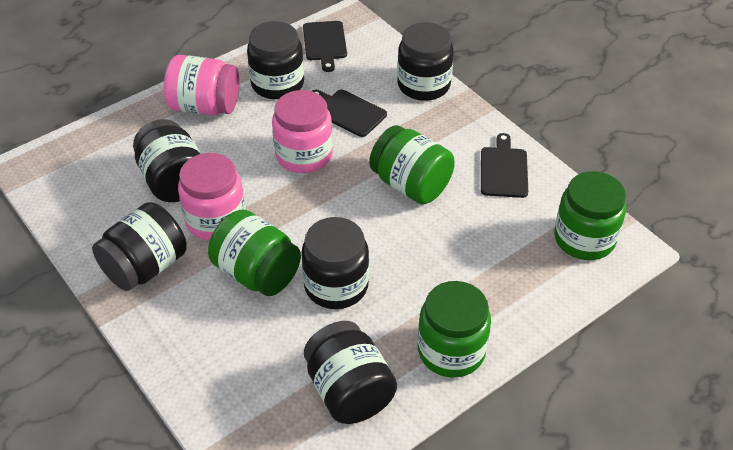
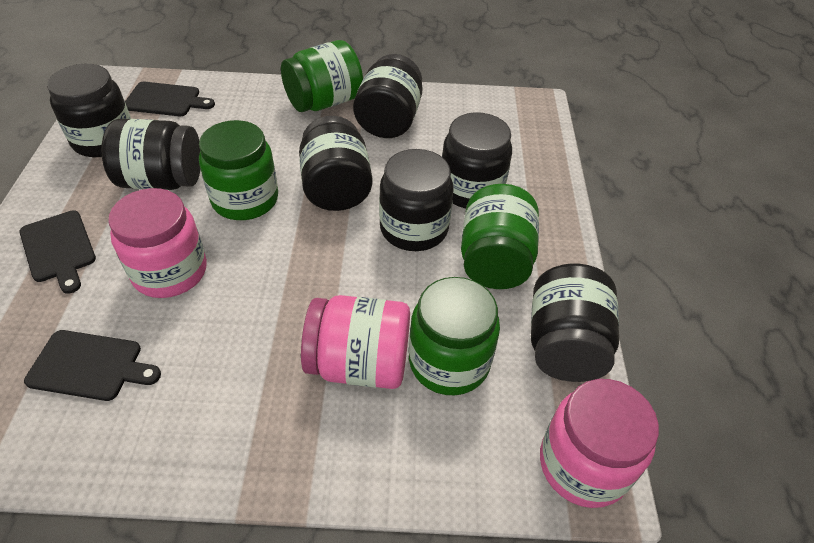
black jar: 6 -> 7

